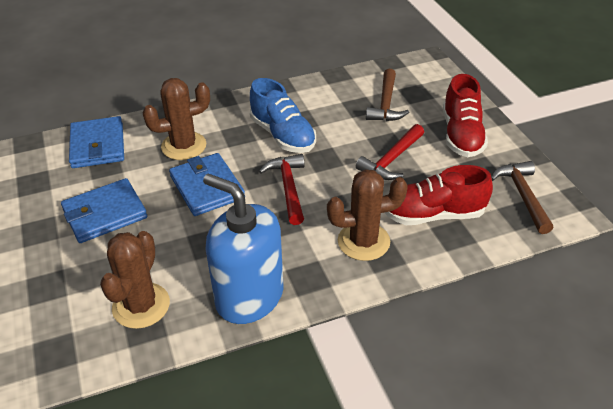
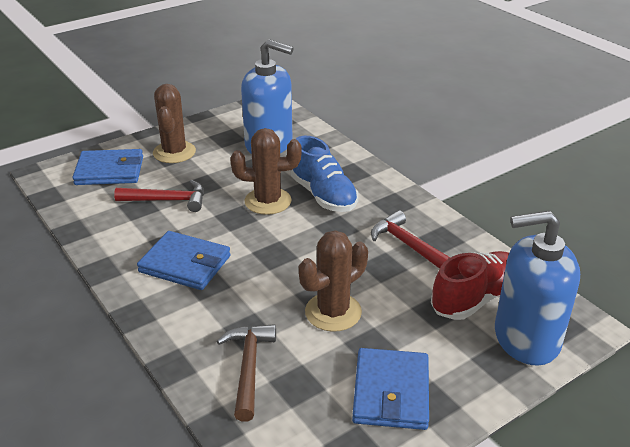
blue soap dispenser: 1 -> 2
brown hammer: 2 -> 1
red shoe: 2 -> 1

